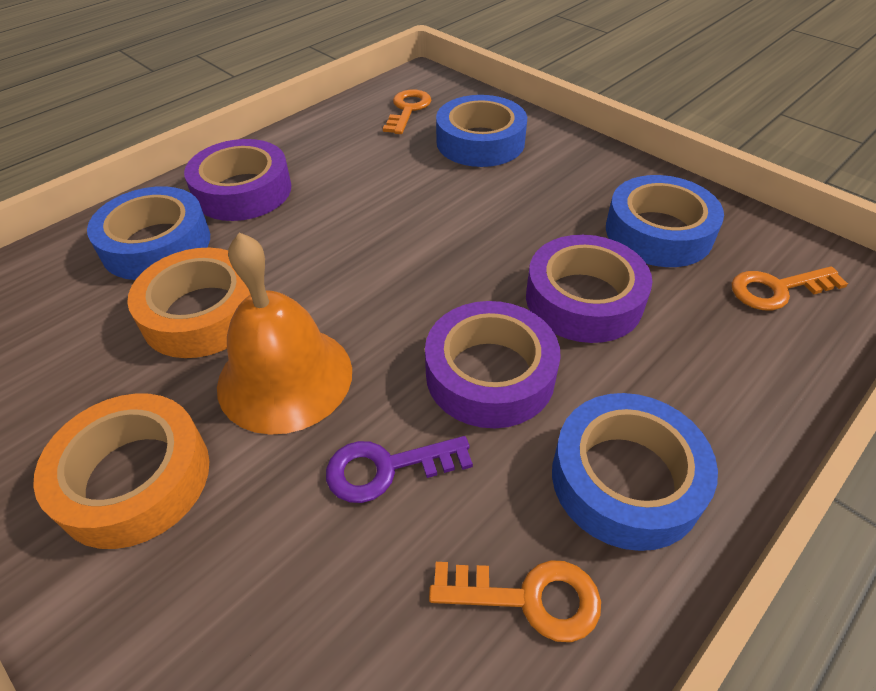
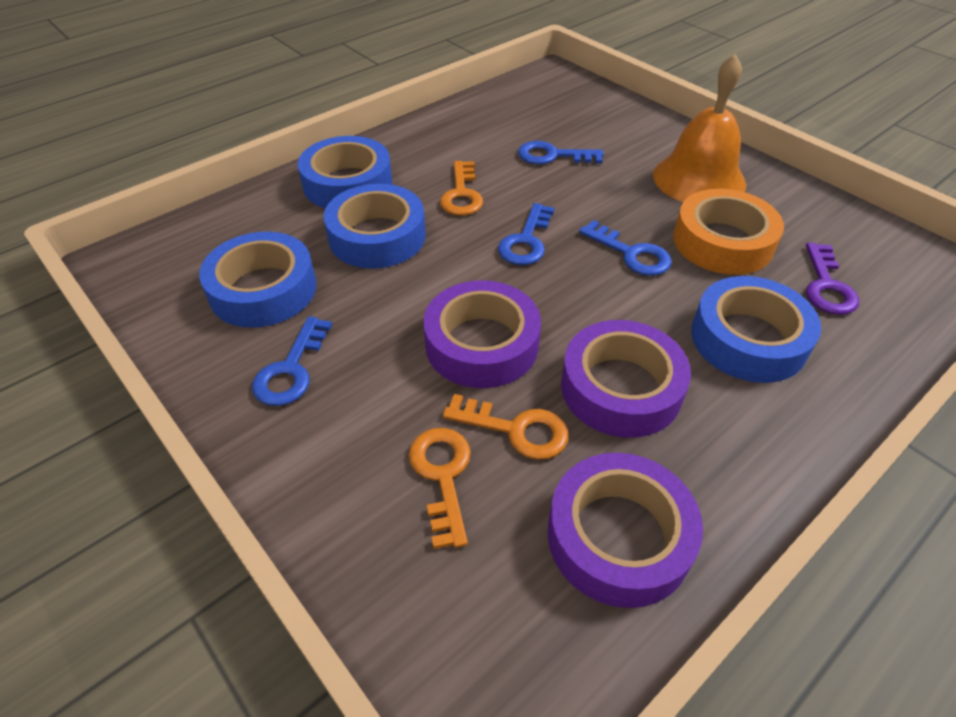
blue key: 0 -> 4
orange tape: 2 -> 1

